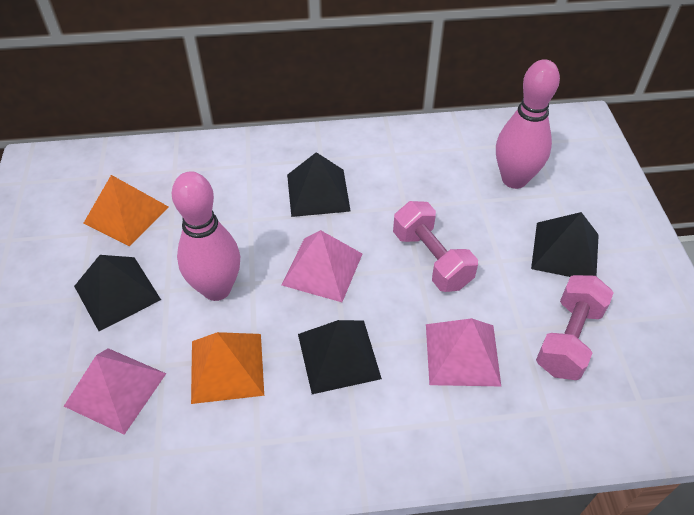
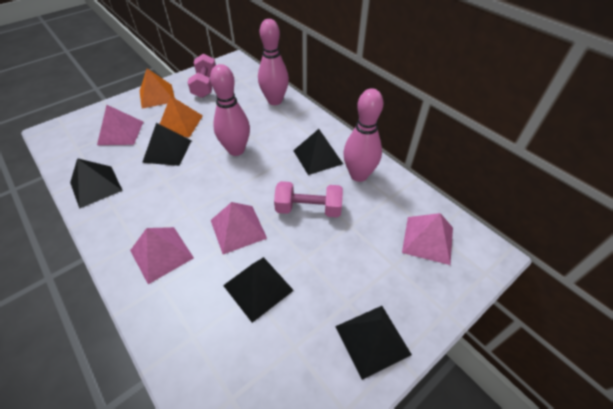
black pyramid: 4 -> 5
pink bowling pin: 2 -> 3
pink pyramid: 3 -> 4

